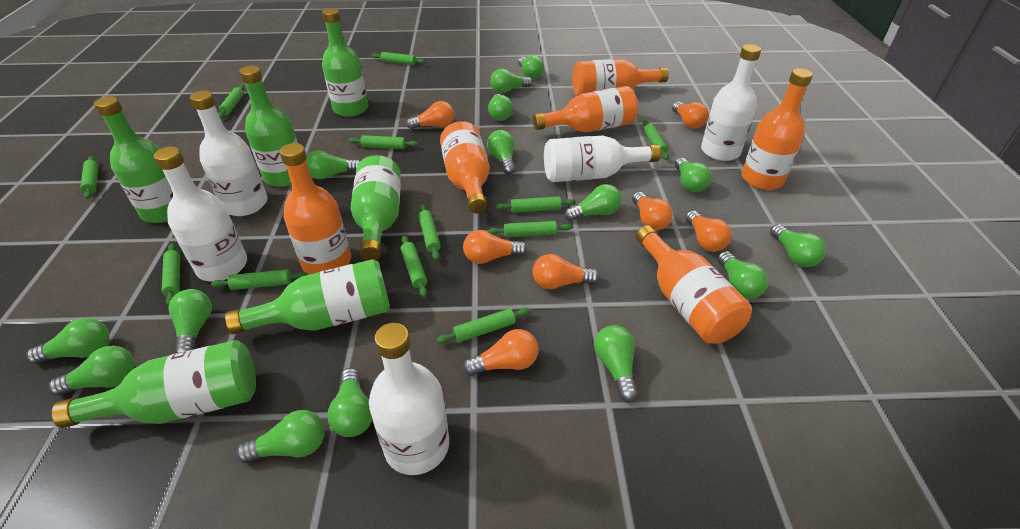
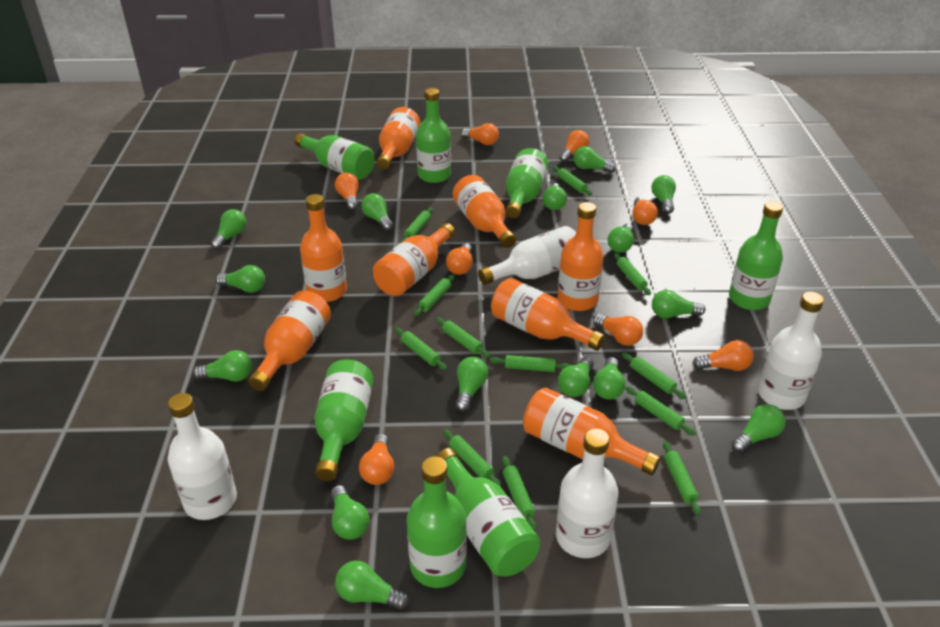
green bottle: 6 -> 7
orange bottle: 6 -> 8
orange light bulb: 7 -> 8
white bottle: 5 -> 4

